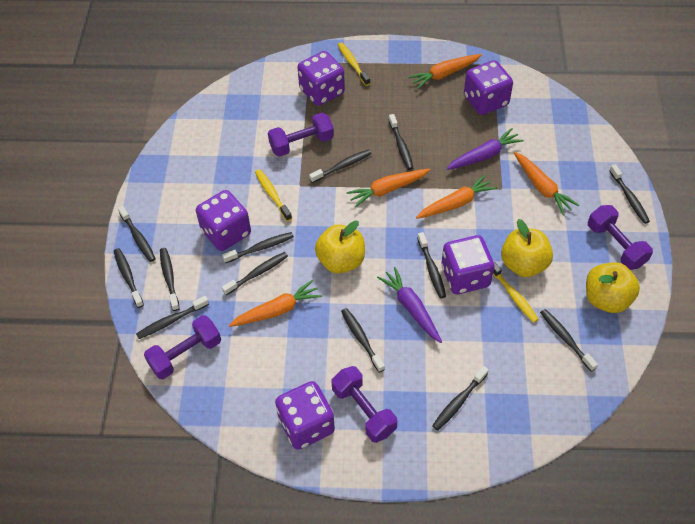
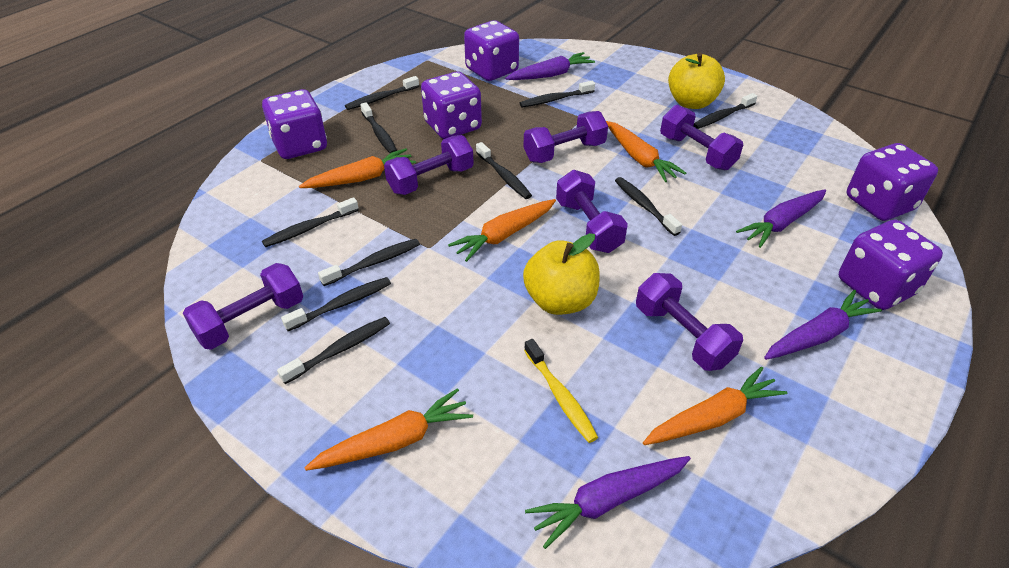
black toothbrush: 13 -> 10
purple carrot: 2 -> 4
purple dumbbell: 4 -> 6
yellow apple: 3 -> 2
yellow toothbrush: 3 -> 1

